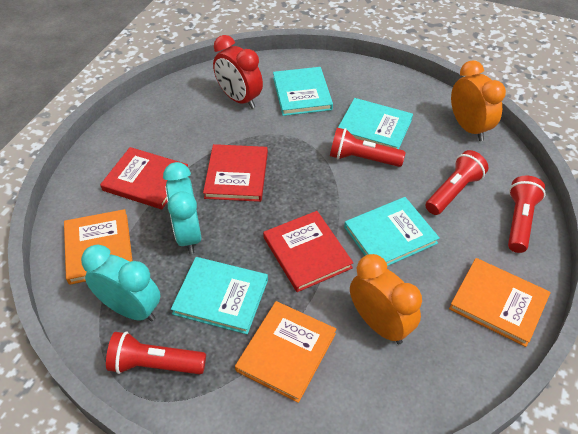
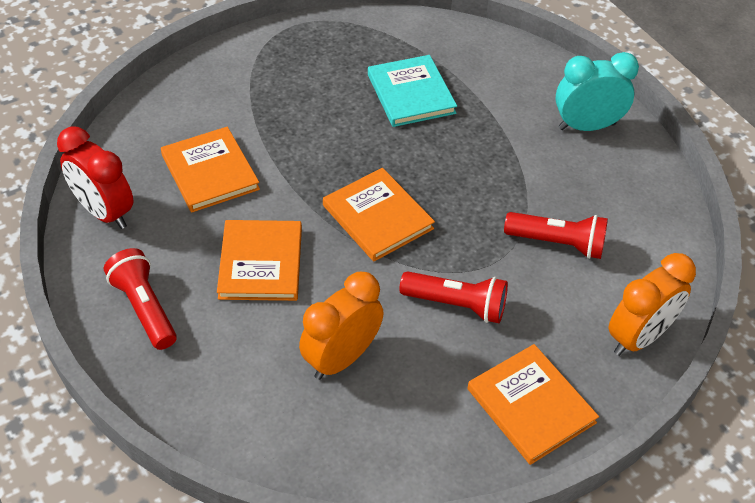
orange book: 3 -> 4
red book: 3 -> 0
red flashlight: 4 -> 3
turquoise book: 4 -> 1
turquoise clock: 2 -> 1

